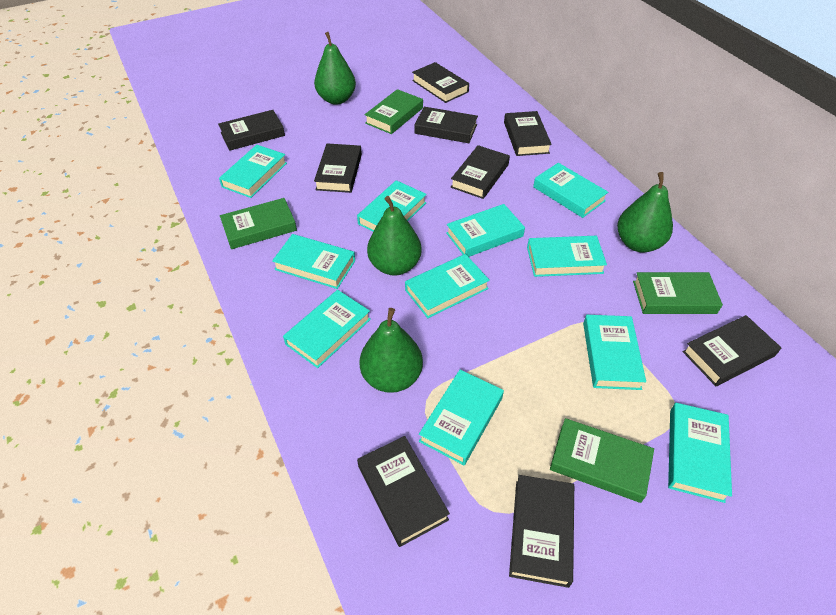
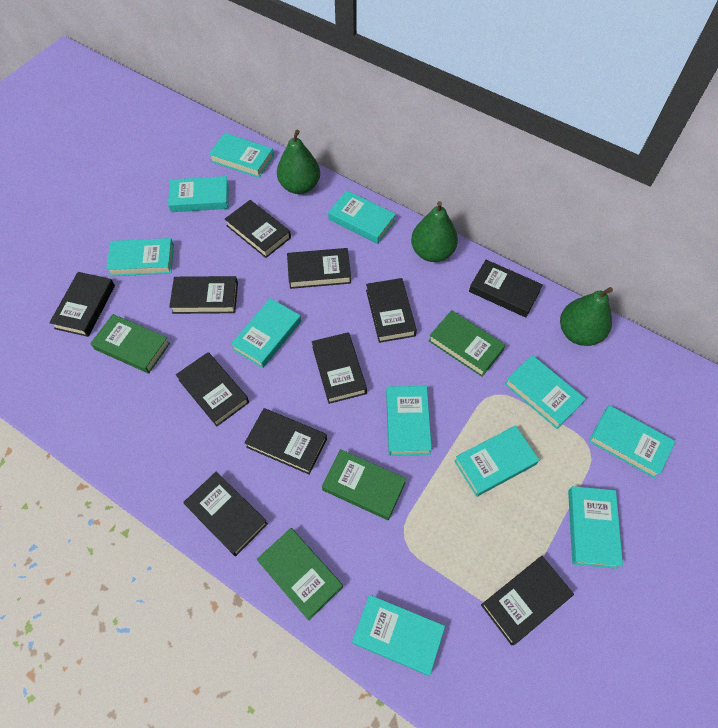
black book: 9 -> 11
green pear: 4 -> 3

